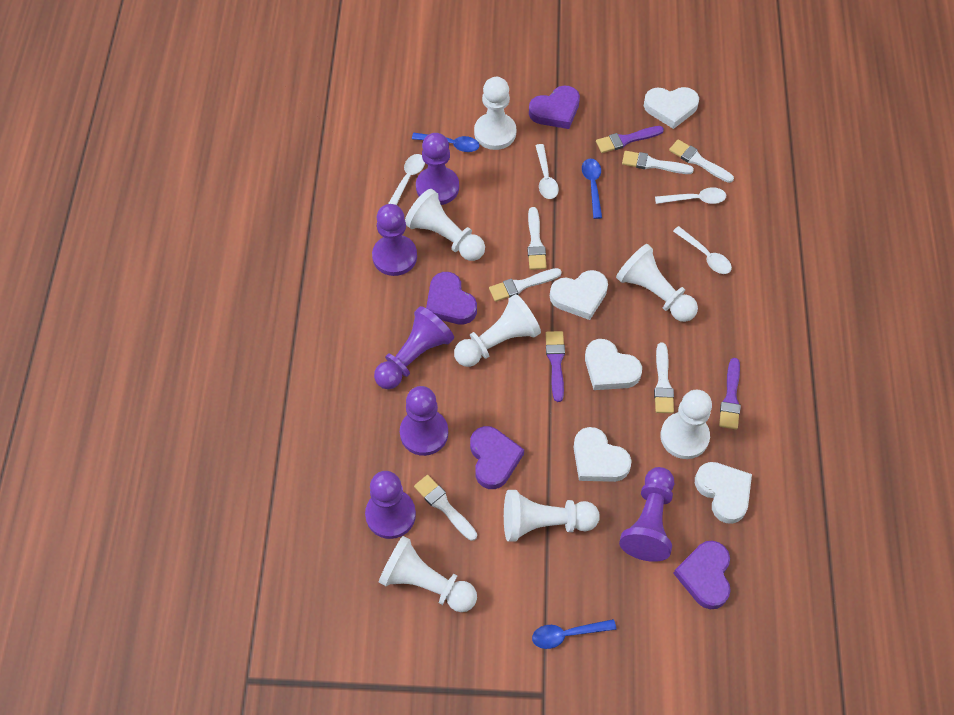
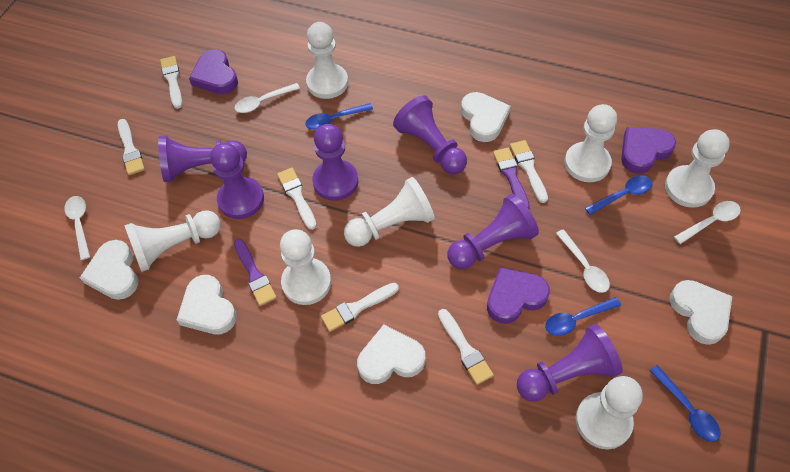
blue spoon: 3 -> 4
purple brush: 3 -> 2
purple heart: 4 -> 3

